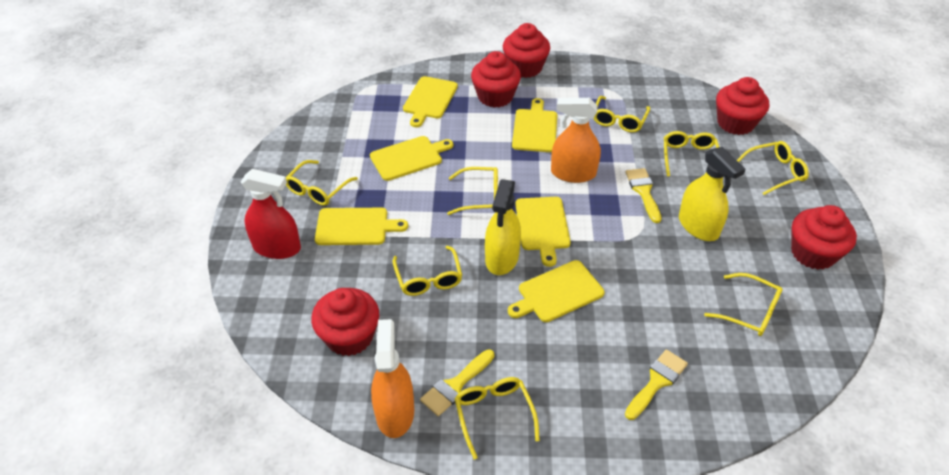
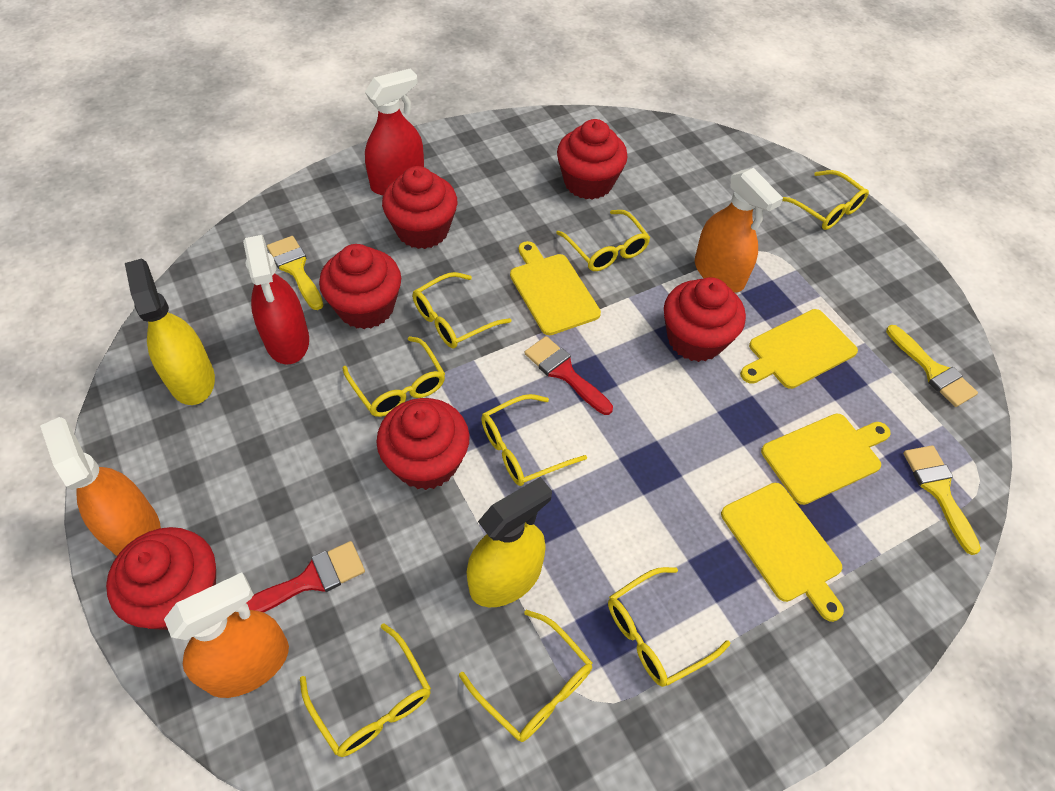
orange spray bottle: 2 -> 3
red brush: 0 -> 2
red cupcake: 5 -> 6
red spray bottle: 1 -> 2
yellow cutting board: 6 -> 4

